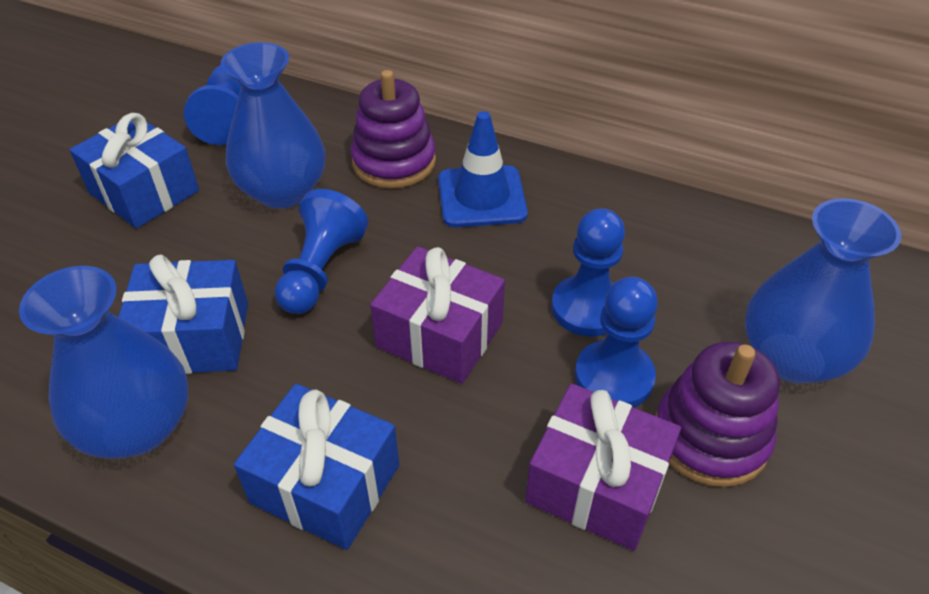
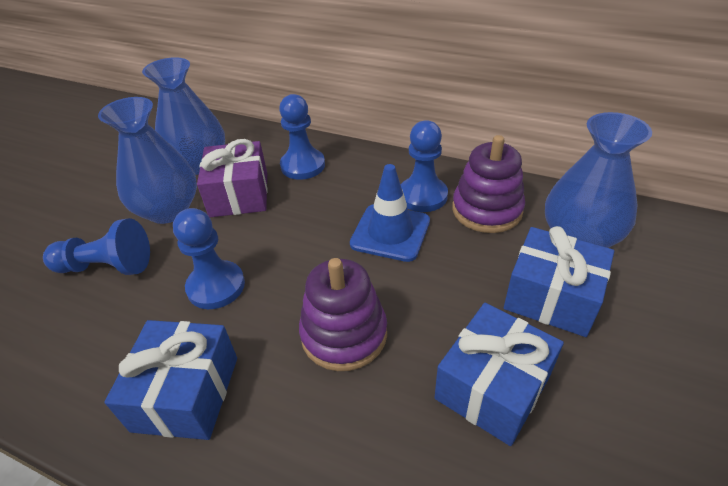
purple gift: 2 -> 1

